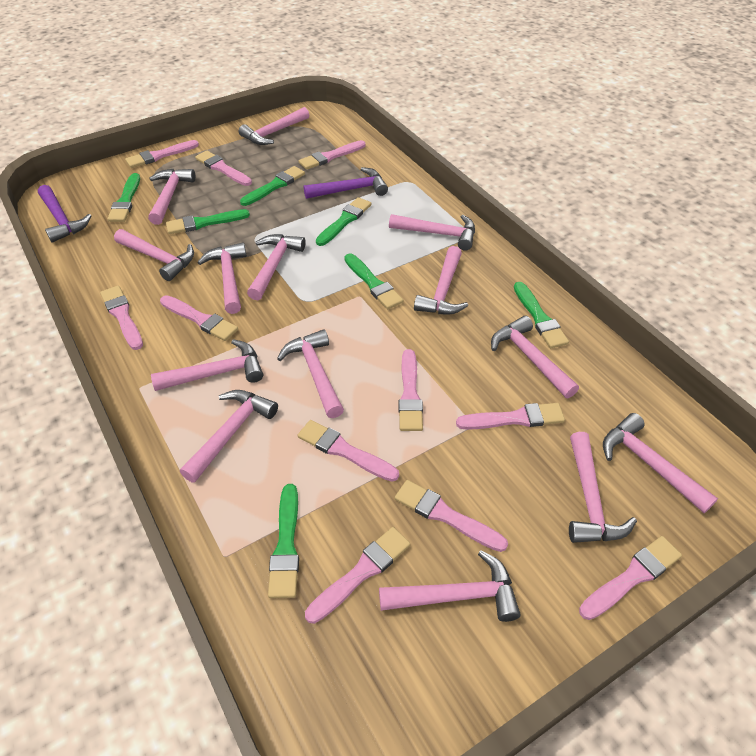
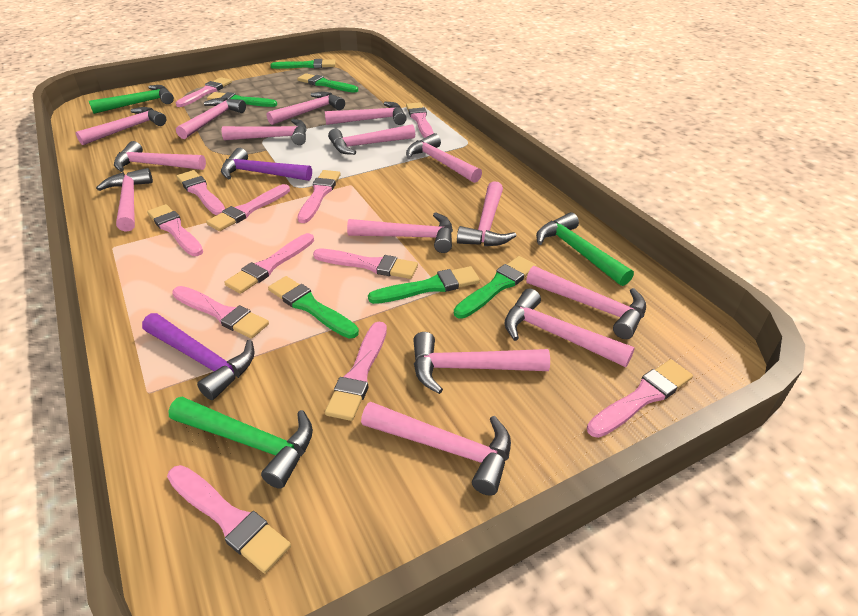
green brush: 7 -> 6
green hammer: 0 -> 3
pink brush: 11 -> 12
pink hammer: 14 -> 15

